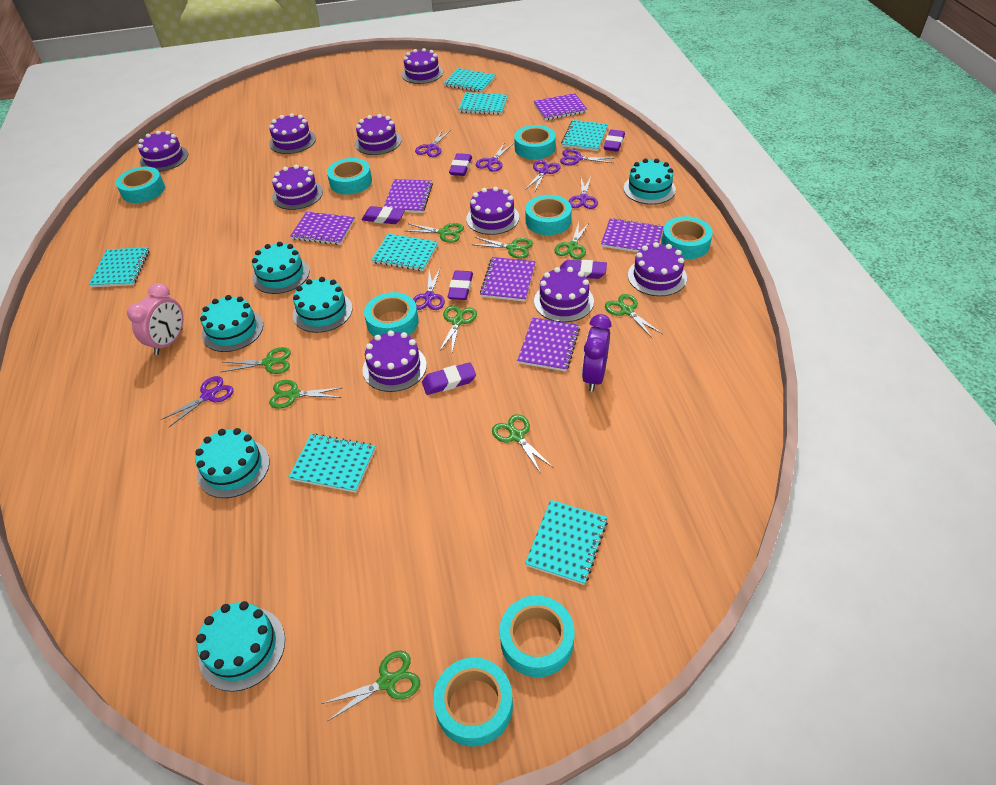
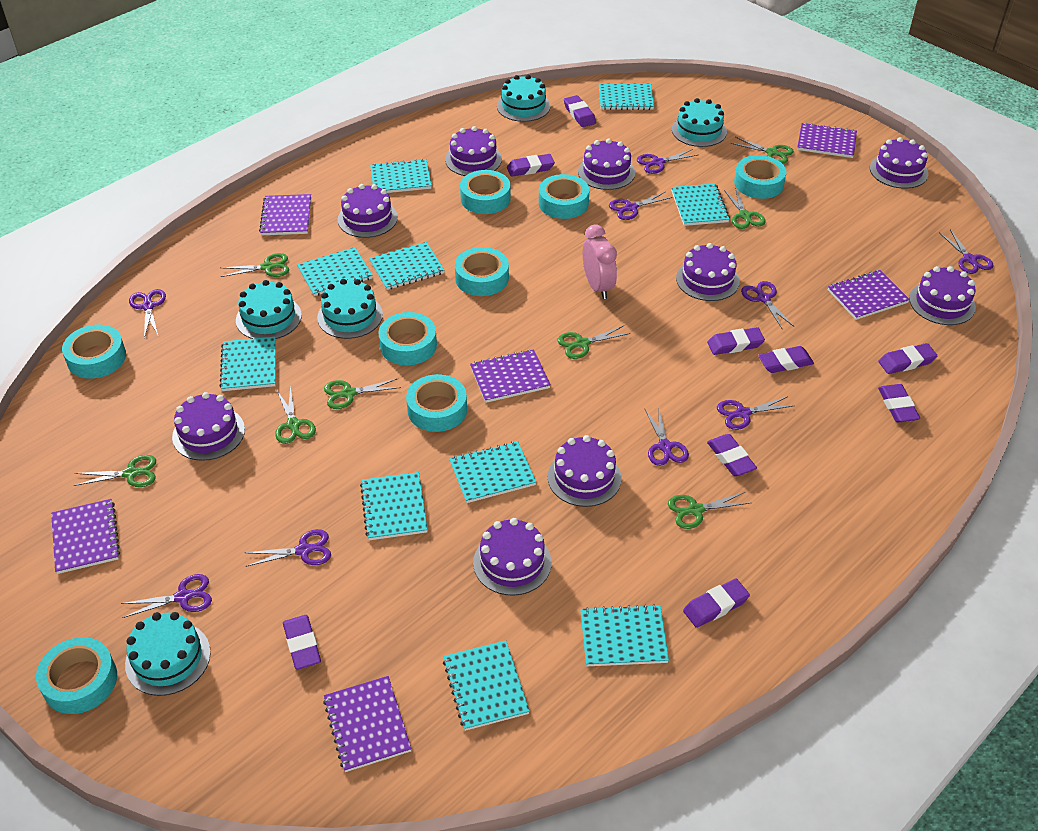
green scissors: 9 -> 8
purple clock: 1 -> 0
purple eraser: 6 -> 9
purple scissors: 7 -> 9
turquoise cake: 6 -> 5
turquoise notebook: 7 -> 10

